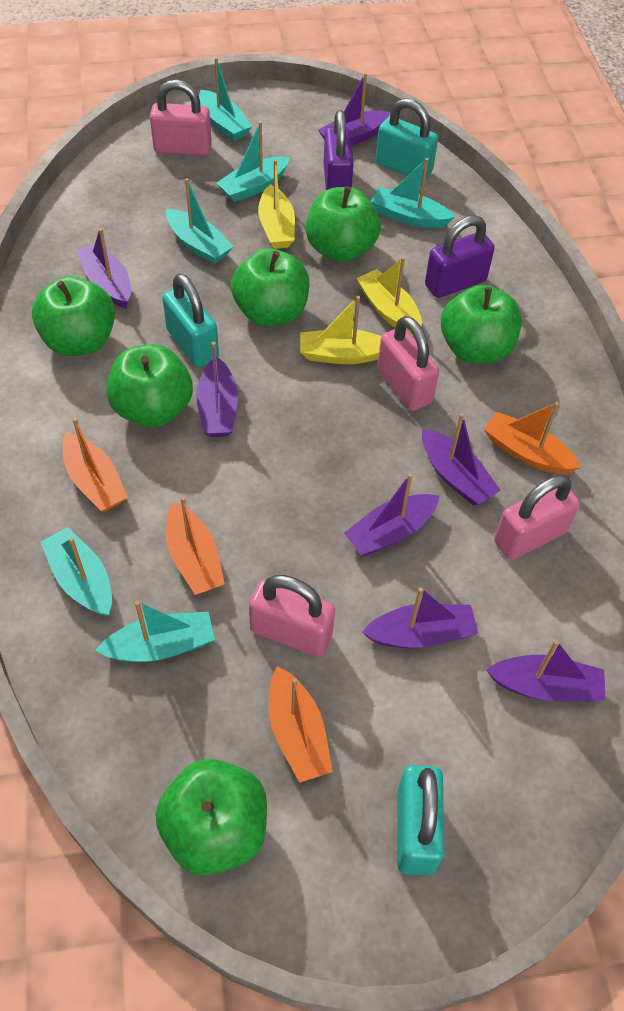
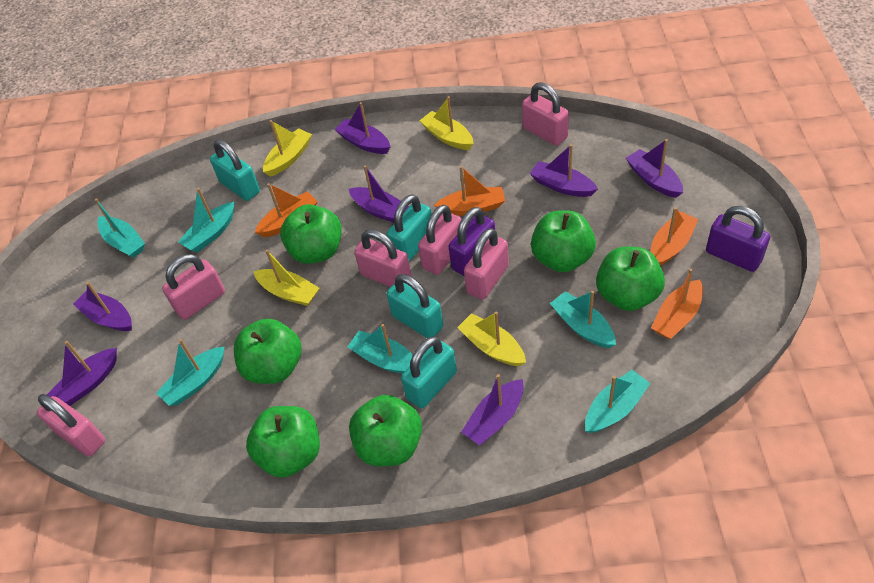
pink padlock: 4 -> 6
turquoise padlock: 3 -> 4
yellow boat: 3 -> 4

